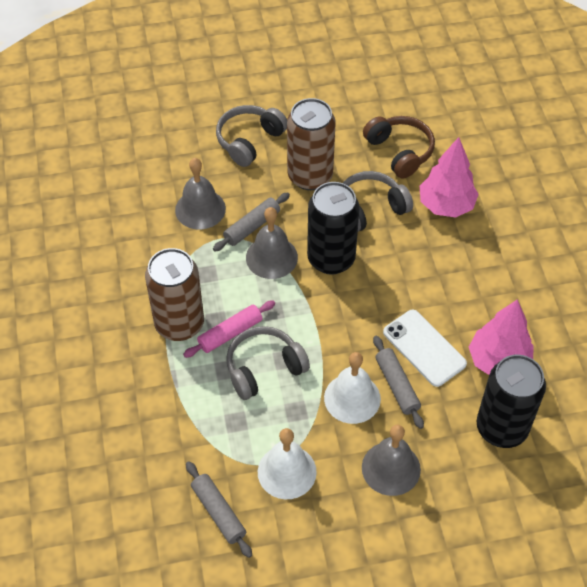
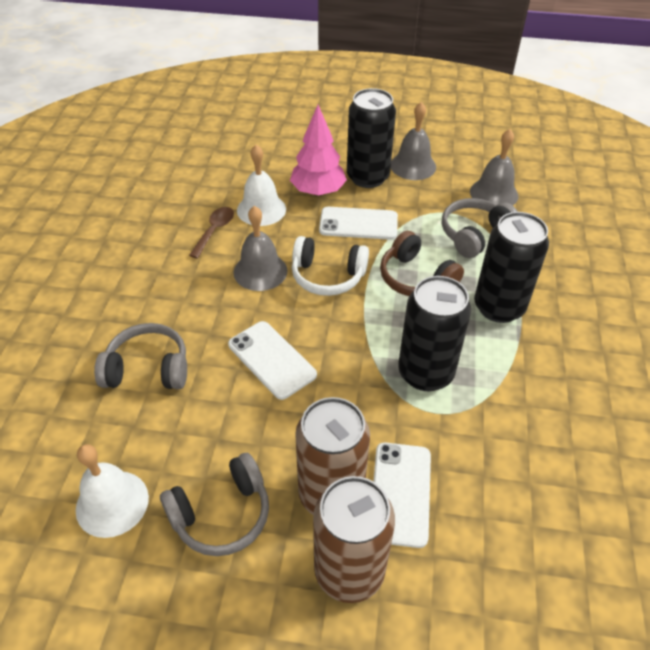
black can: 2 -> 3
brown spoon: 0 -> 1
grey rolling pin: 3 -> 0
pink rolling pin: 1 -> 0
pink tree: 2 -> 1
white headphones: 0 -> 1
white phone: 1 -> 3

